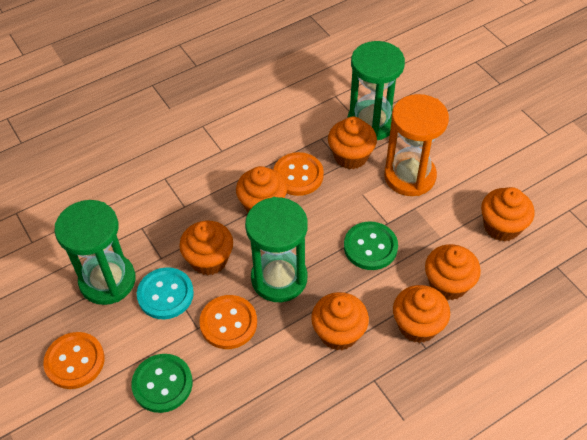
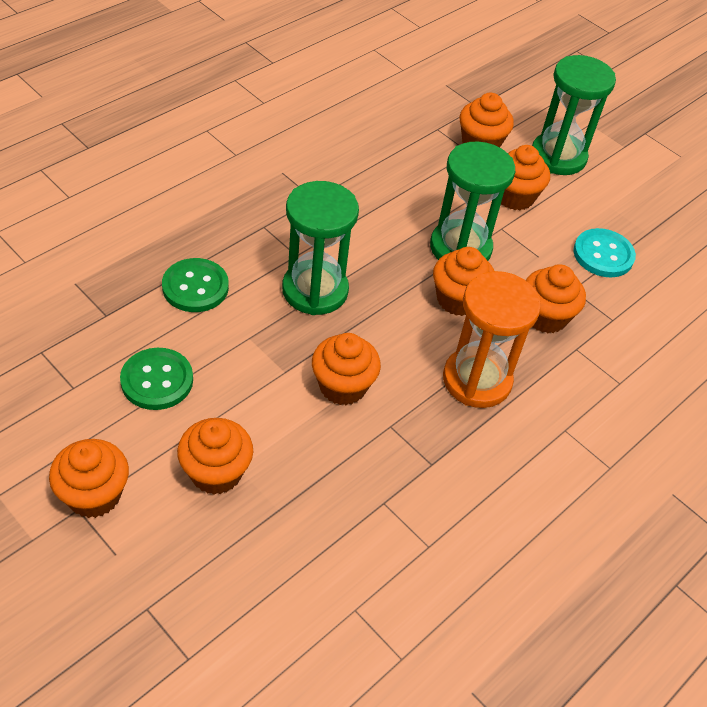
orange button: 3 -> 0

